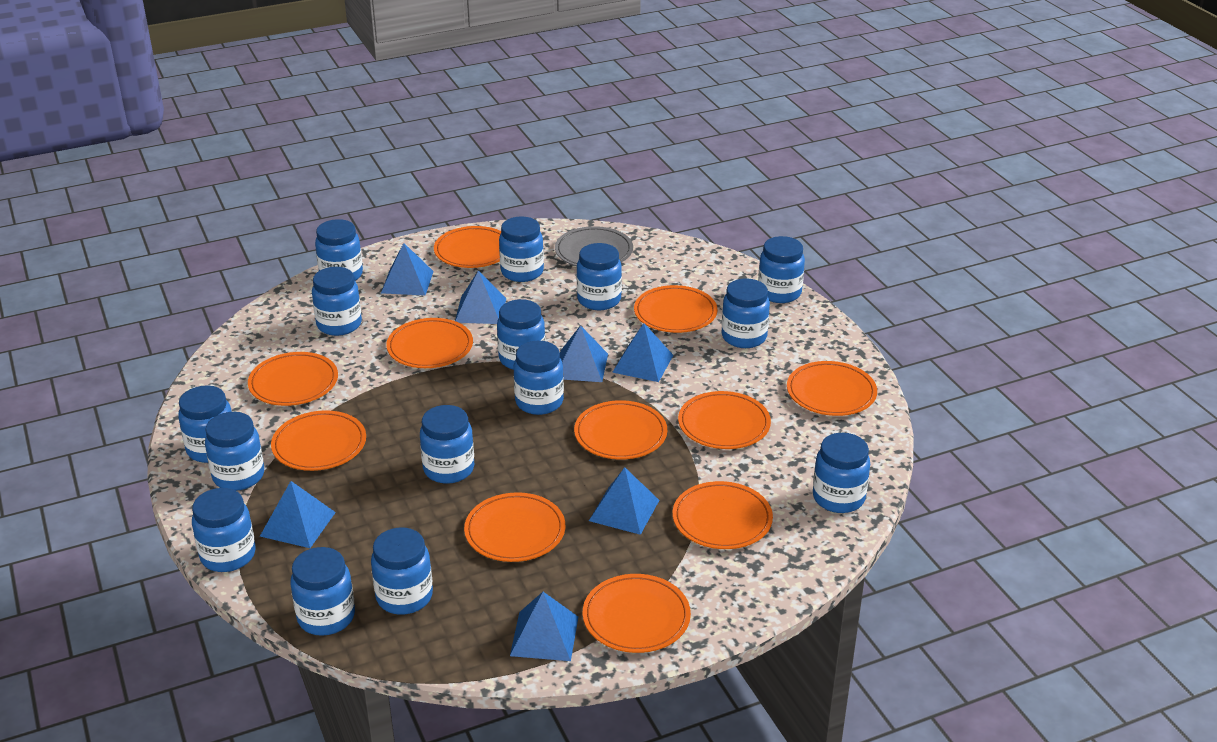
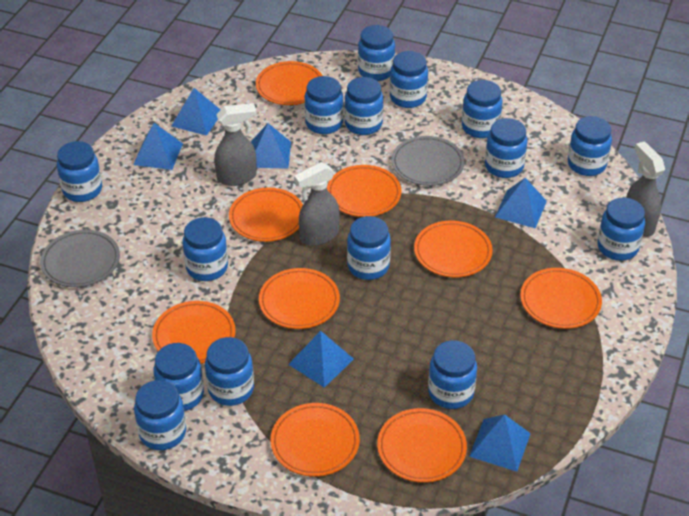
blue pyramid: 7 -> 6
grey plate: 1 -> 2
grey spray bottle: 0 -> 3
orange plate: 11 -> 9

